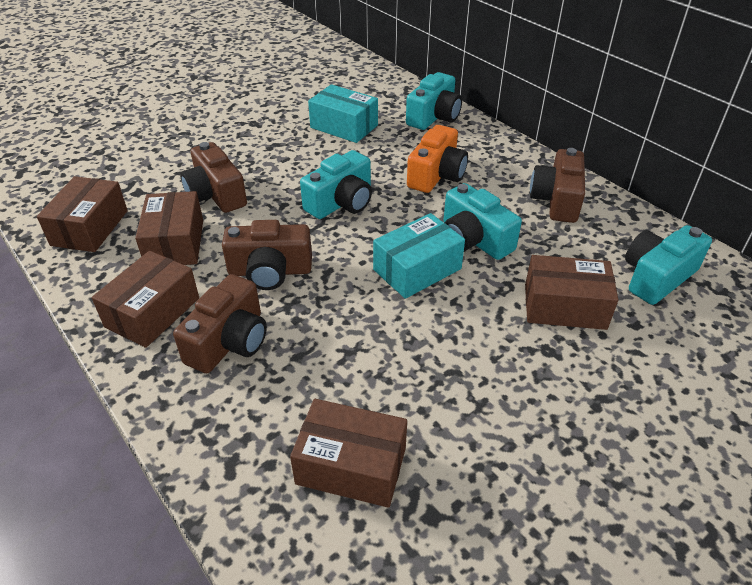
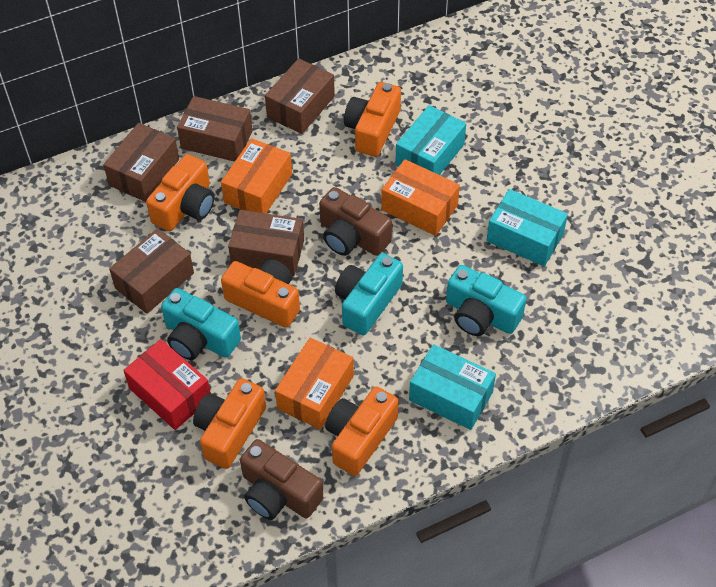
brown camera: 4 -> 2
orange box: 0 -> 3
orange camera: 1 -> 5
red box: 0 -> 1
turquoise box: 2 -> 3
turquoise camera: 4 -> 3

